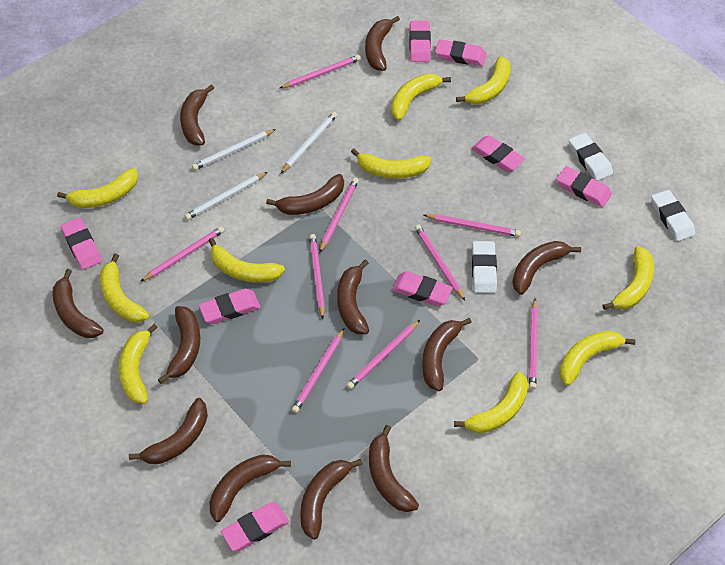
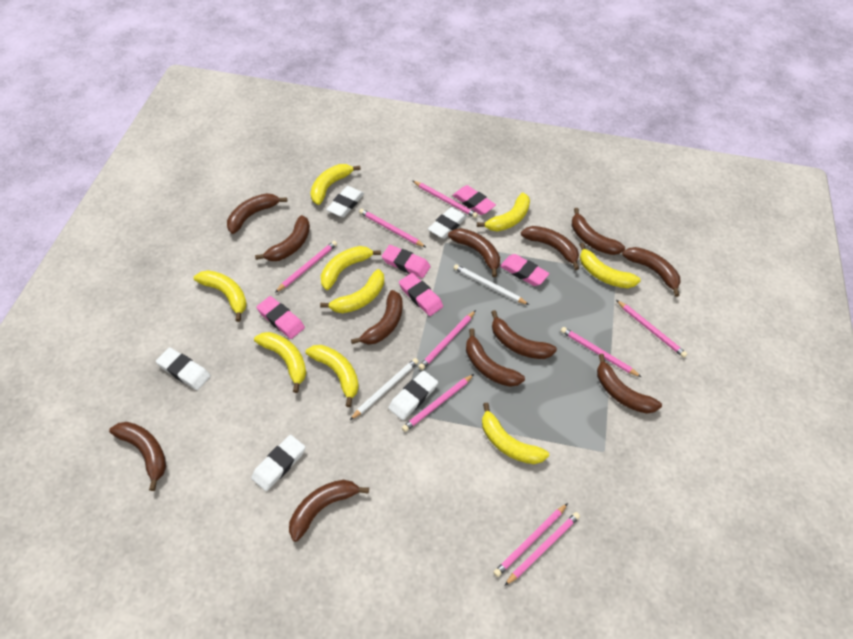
pink eraser: 8 -> 5
white eraser: 3 -> 5
white pencil: 3 -> 2
yellow banana: 10 -> 9

